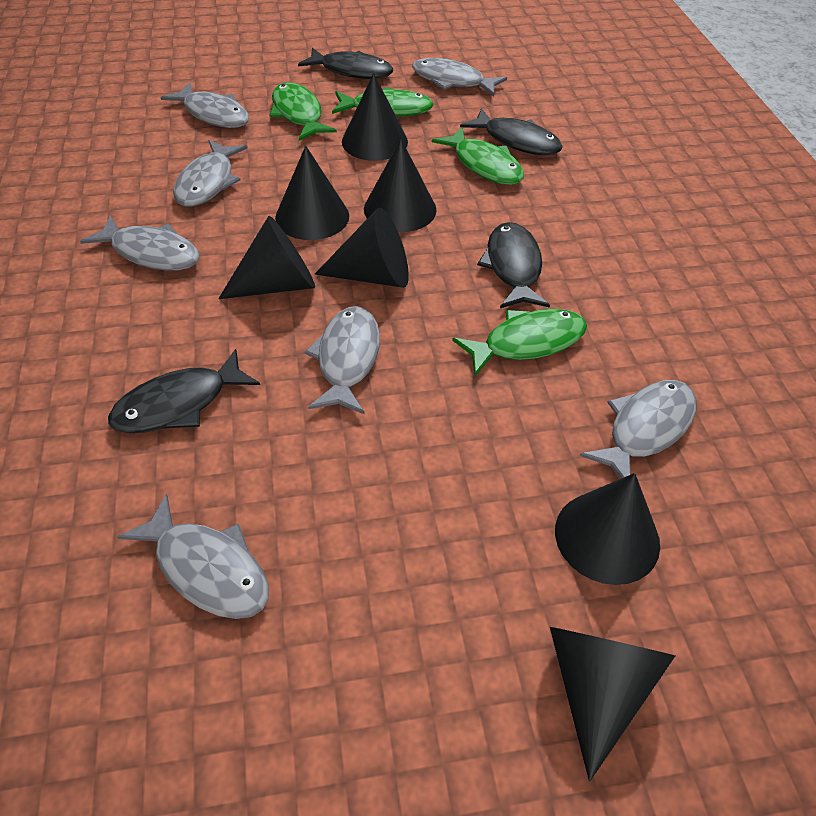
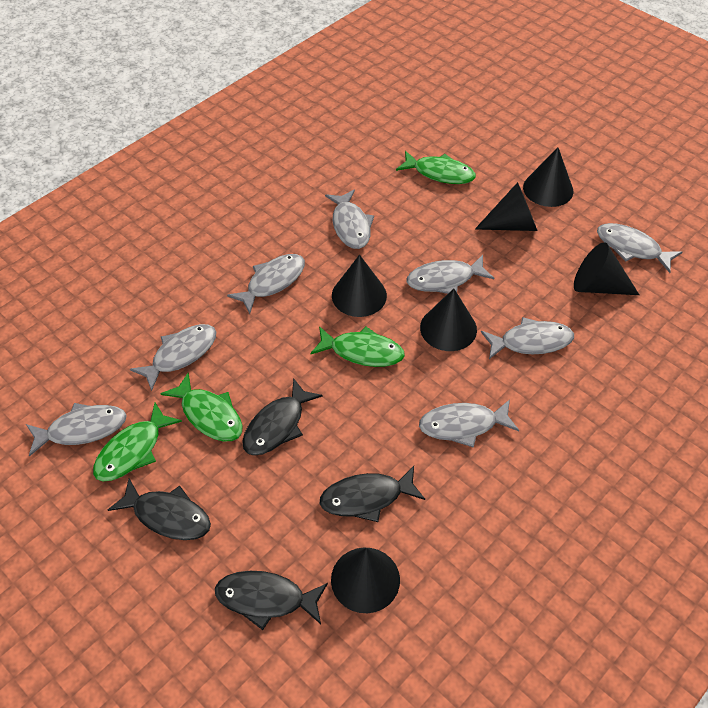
black cone: 7 -> 6
grey fish: 7 -> 8

